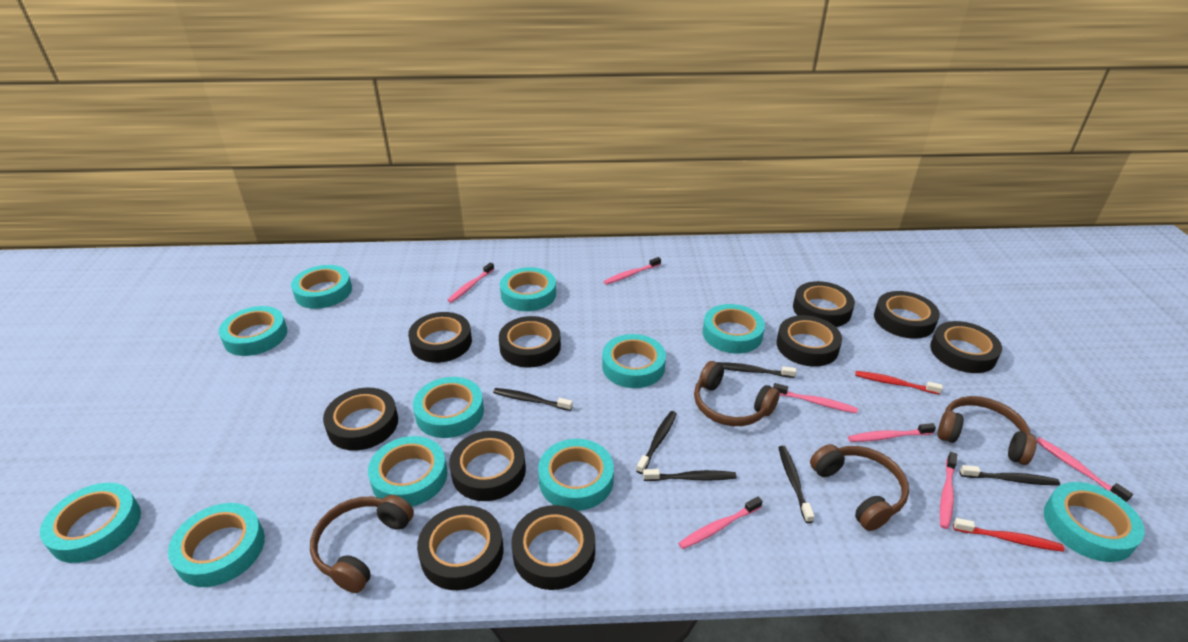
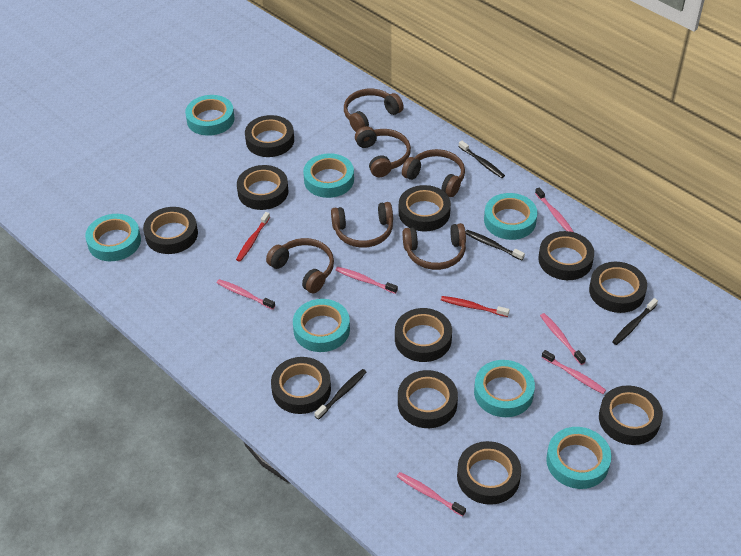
black tape: 10 -> 11
black toothbrush: 6 -> 4
brown headphones: 4 -> 6
pink toothbrush: 7 -> 6
turquoise tape: 11 -> 7

